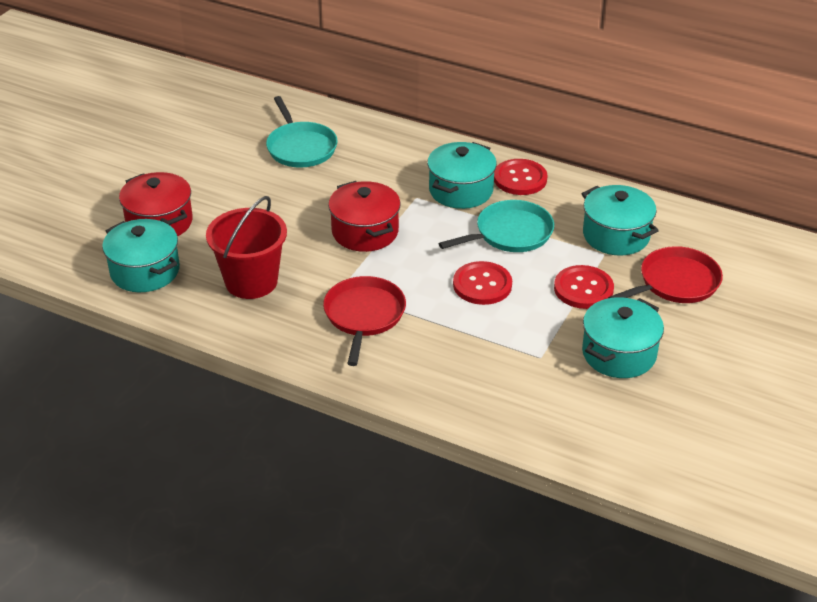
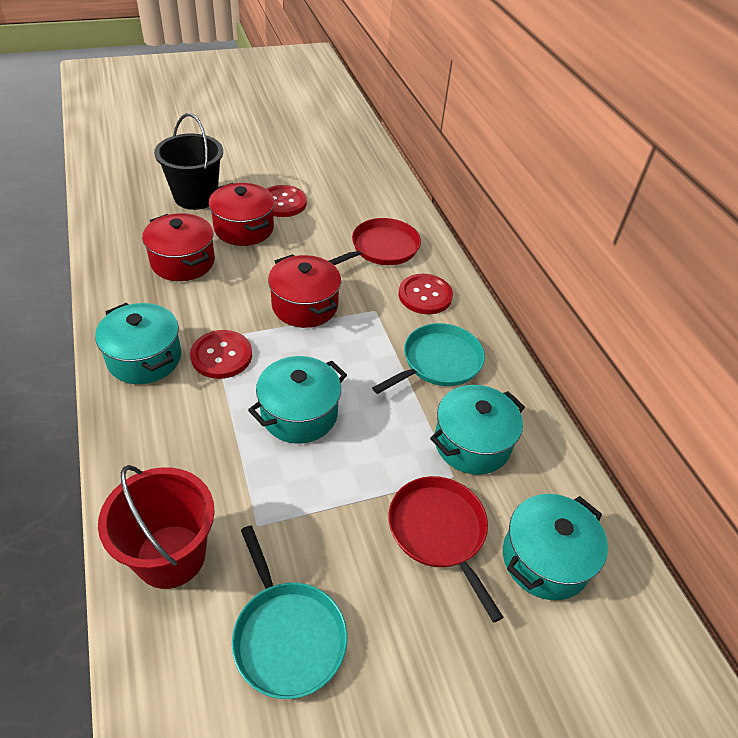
black bucket: 0 -> 1
red pot: 2 -> 3

